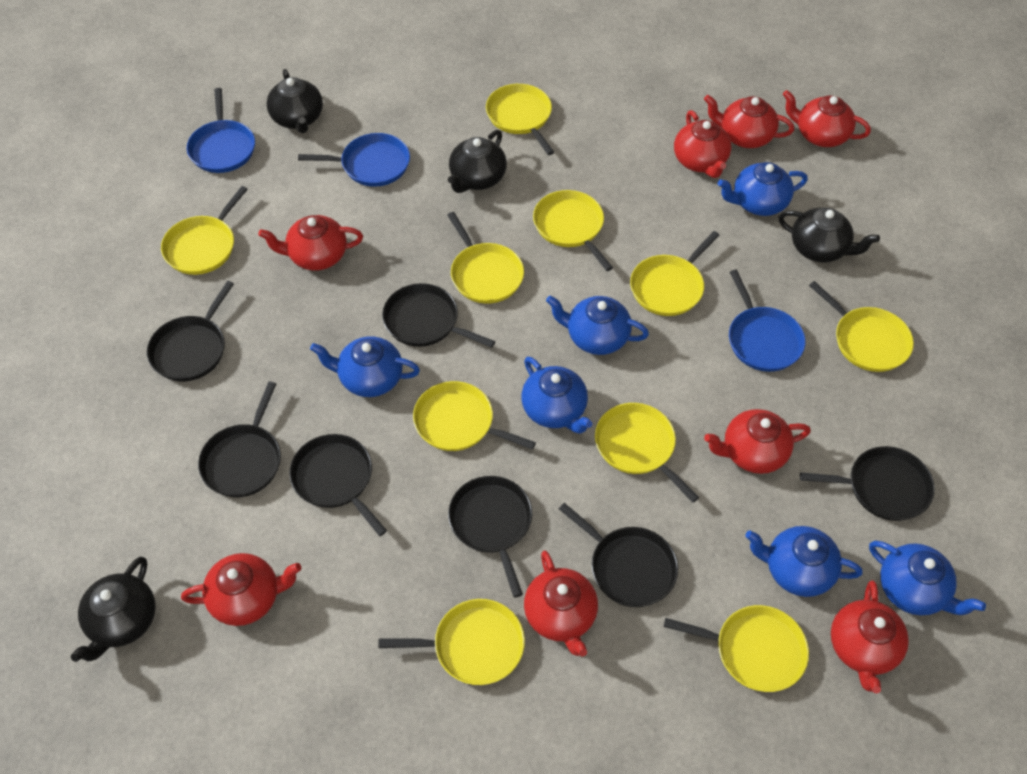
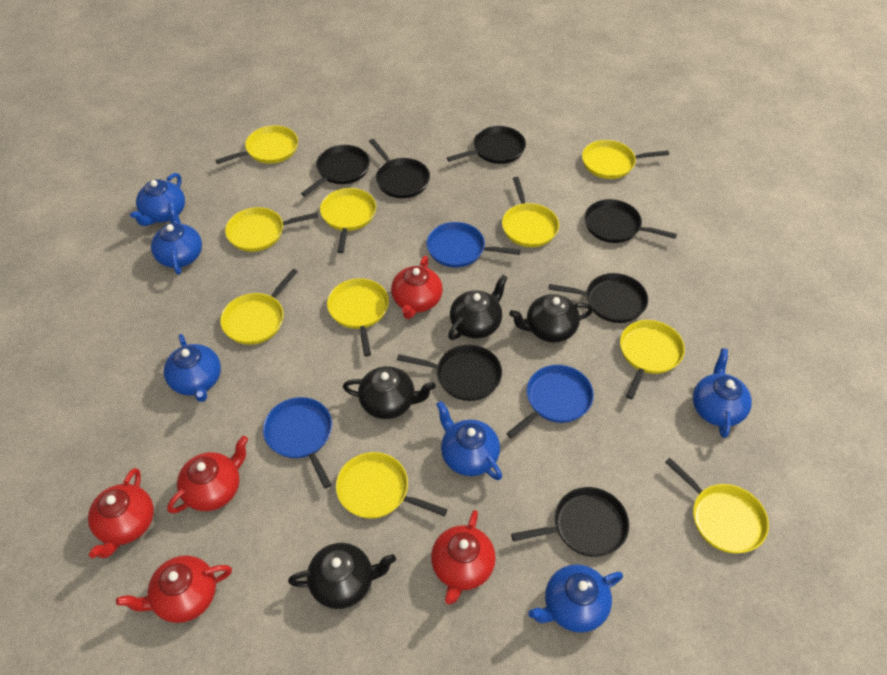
red teapot: 8 -> 5

